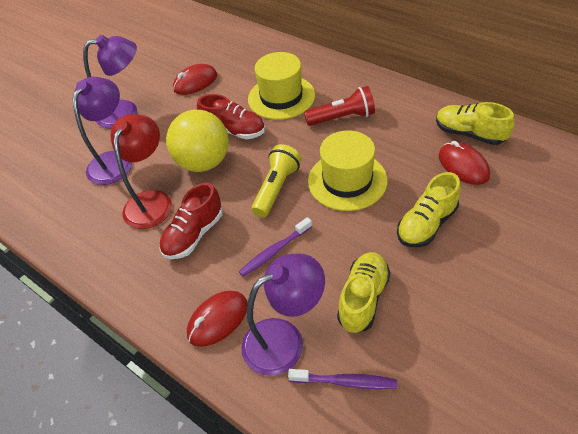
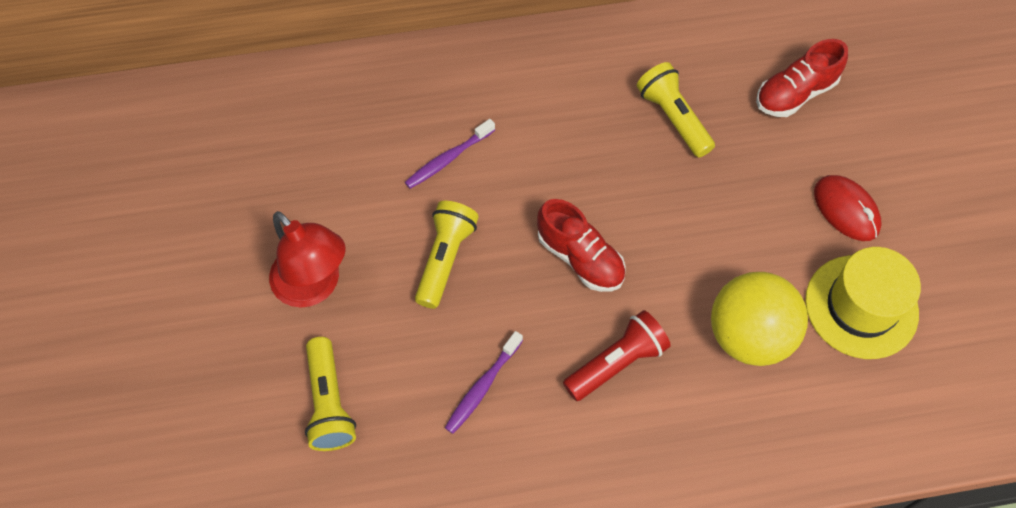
purple lamp: 3 -> 0
red mouse: 3 -> 1
yellow flashlight: 1 -> 3
yellow hat: 2 -> 1
yellow shoe: 3 -> 0

